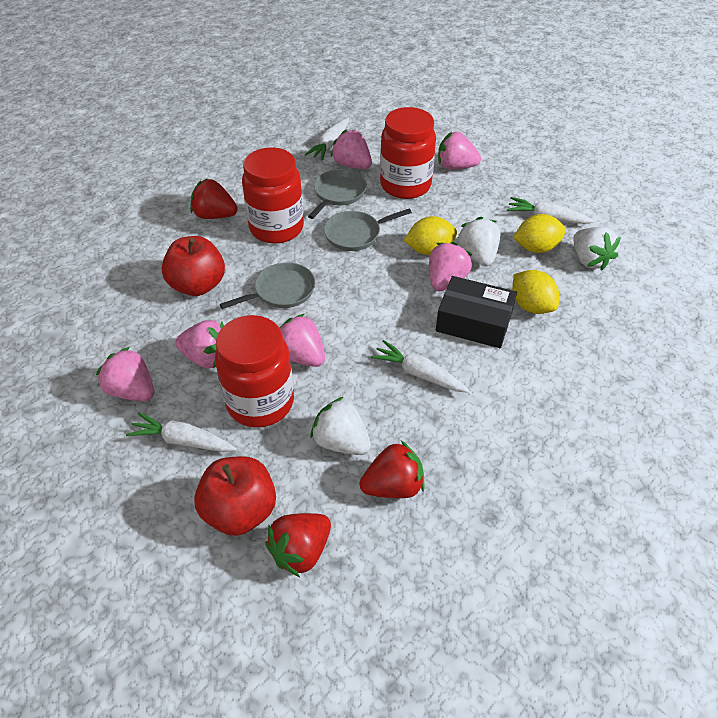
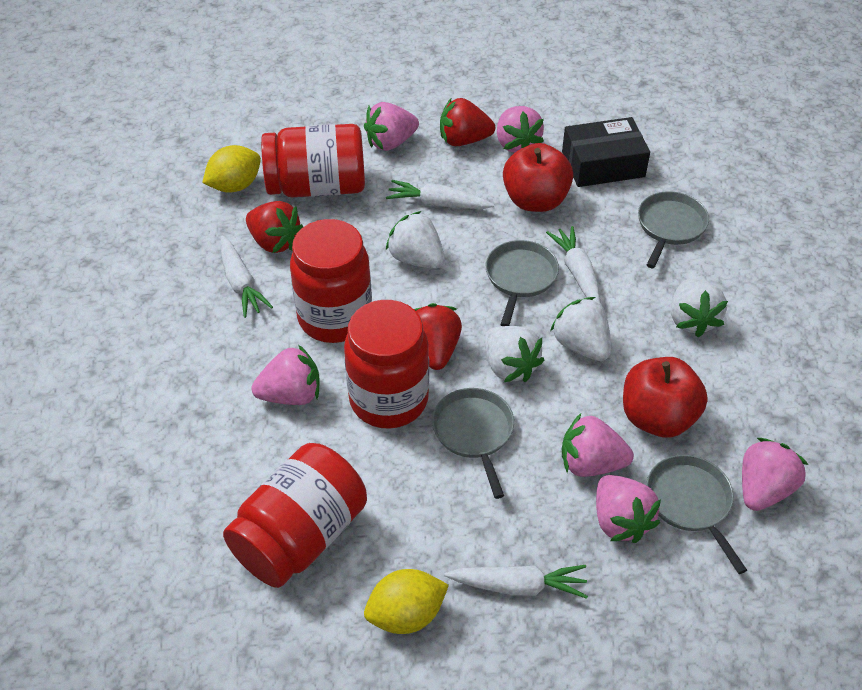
grey pan: 3 -> 4
red jar: 3 -> 4
white strawberry: 3 -> 4
yellow lemon: 3 -> 2

